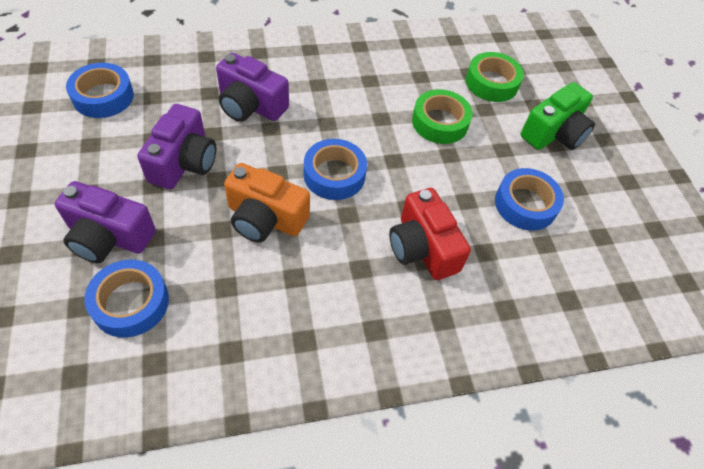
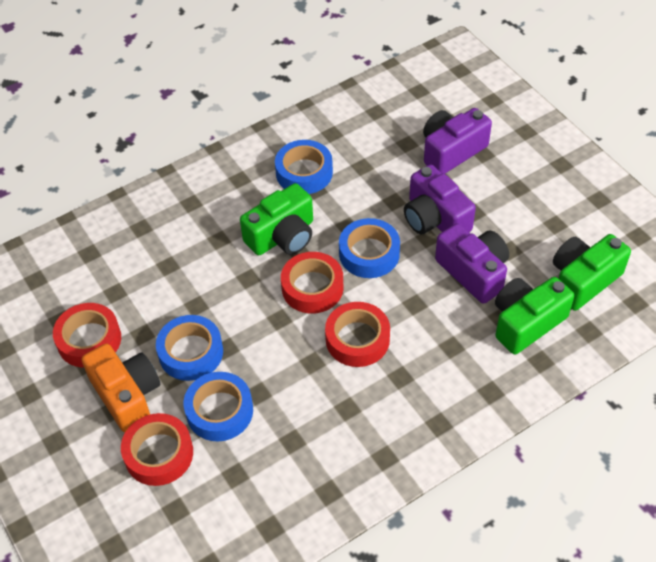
green camera: 1 -> 3
green tape: 2 -> 0
red camera: 1 -> 0
red tape: 0 -> 4

